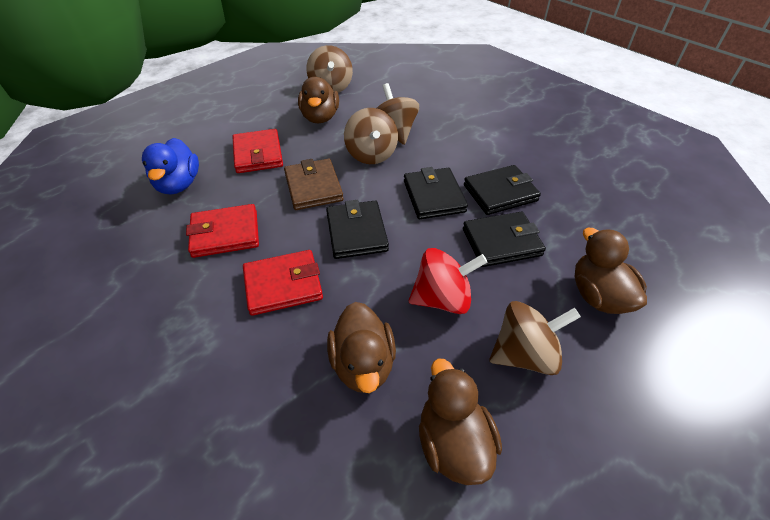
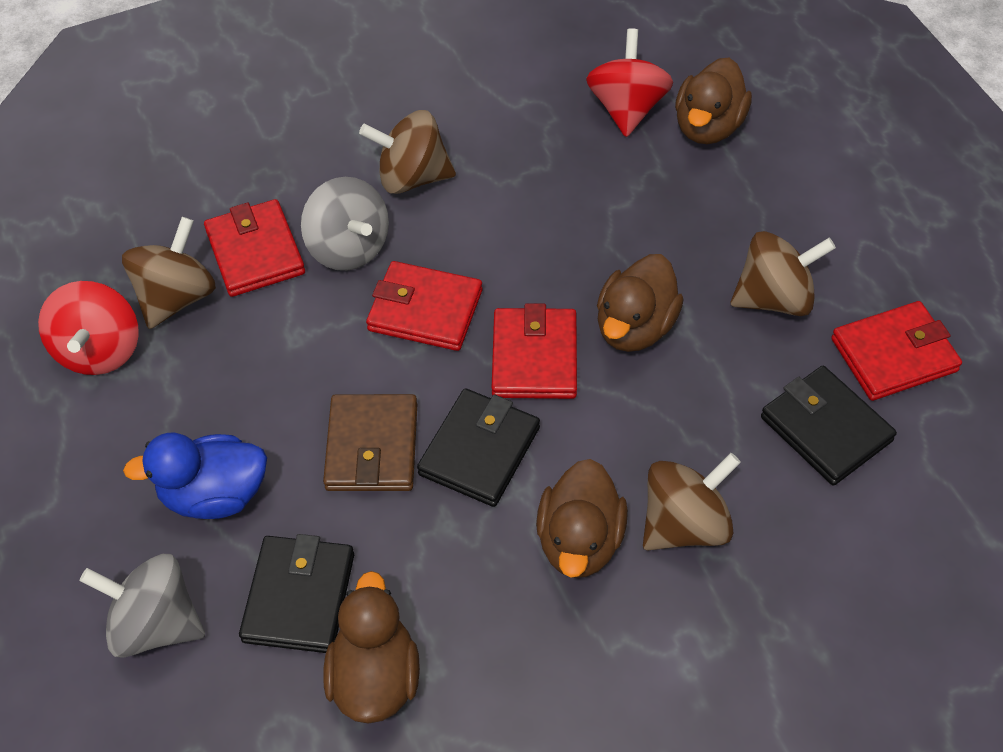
black wallet: 4 -> 3
grey spinning top: 0 -> 2
red spinning top: 1 -> 2
red wallet: 3 -> 4

